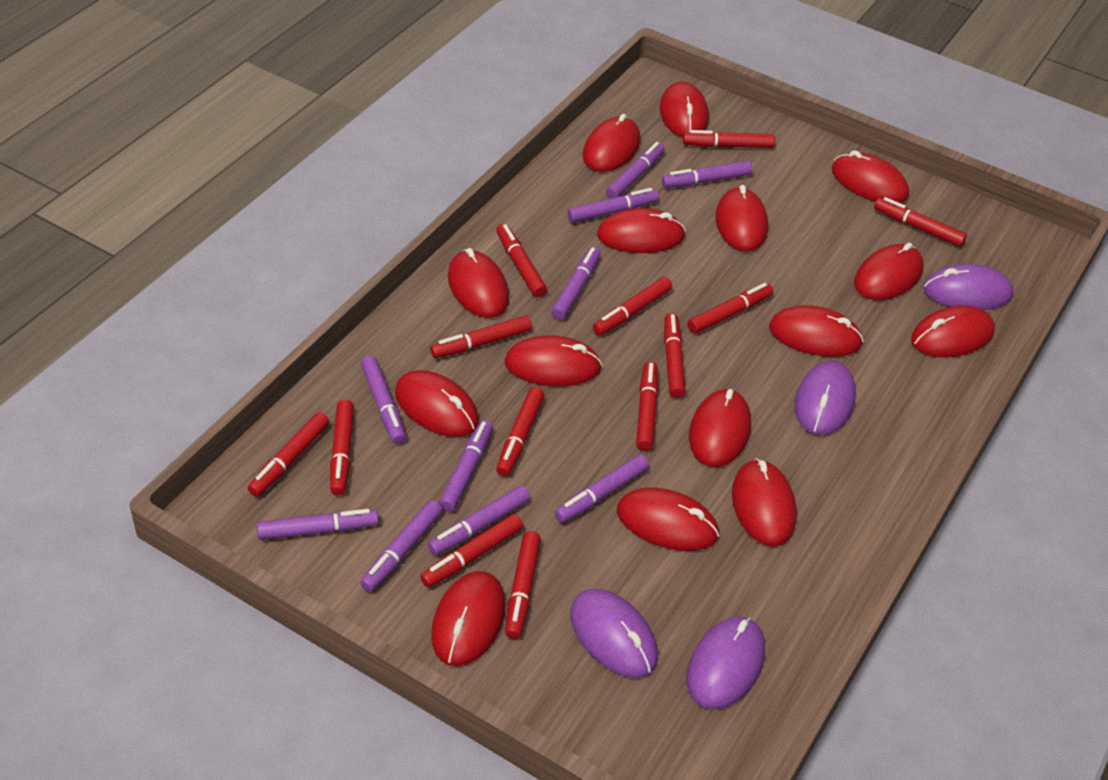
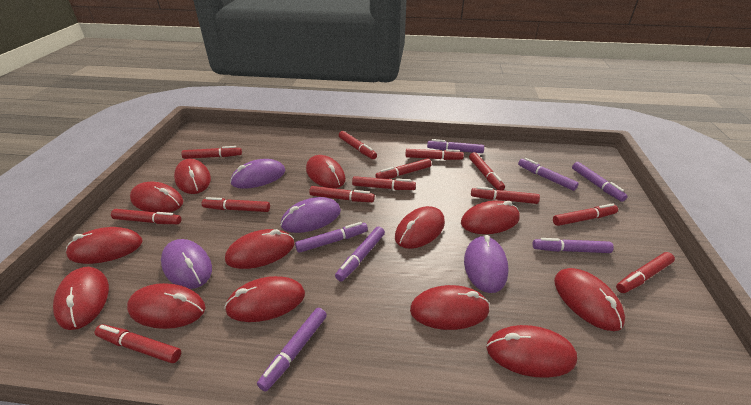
purple marker: 10 -> 7
red mouse: 15 -> 13

